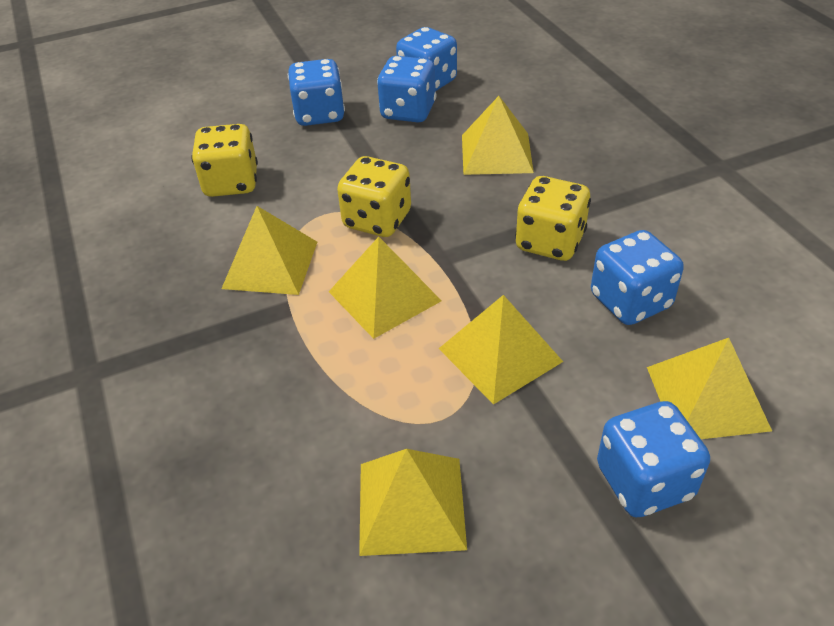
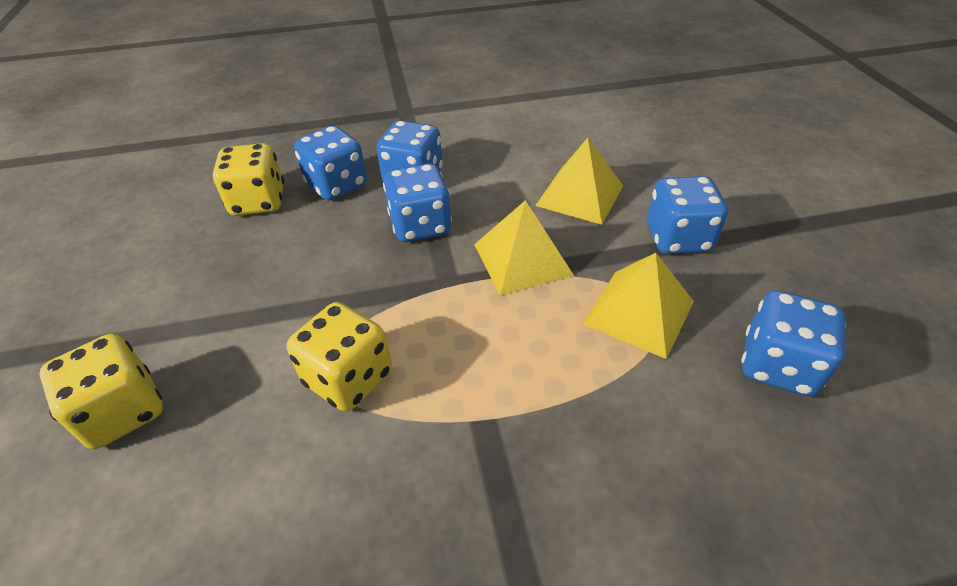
yellow pyramid: 6 -> 3

